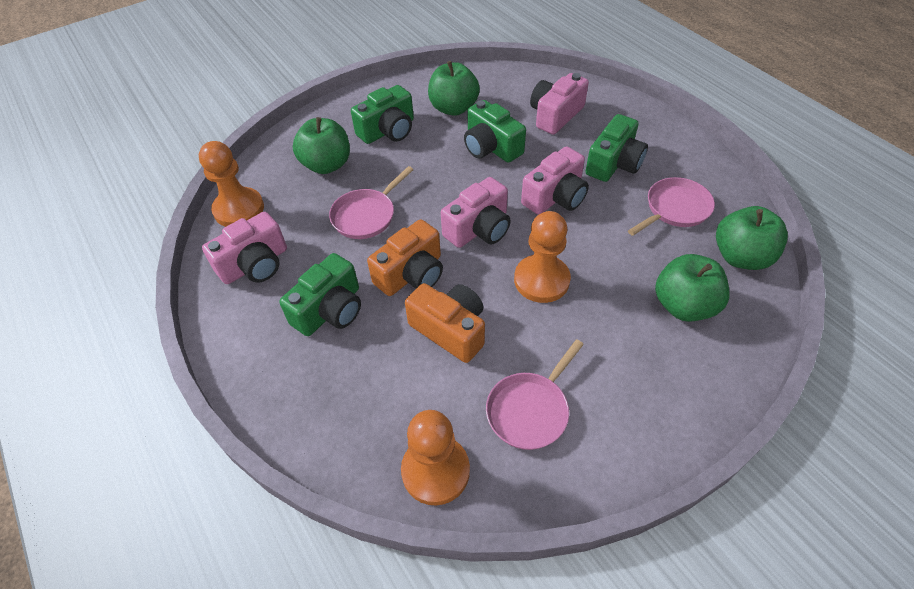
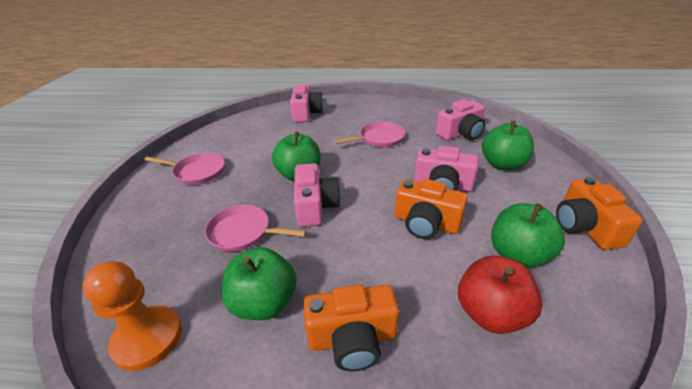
green camera: 4 -> 0
orange camera: 2 -> 3
orange pawn: 3 -> 1
red apple: 0 -> 1

